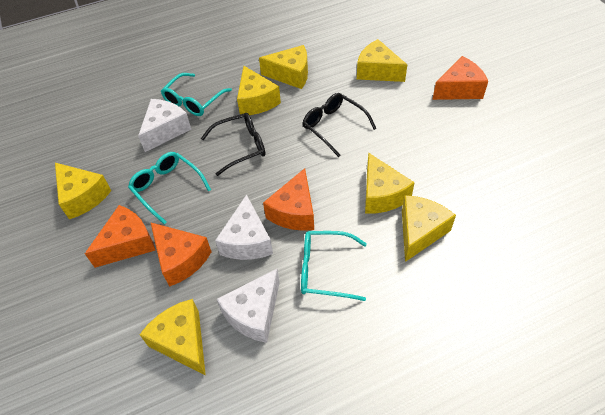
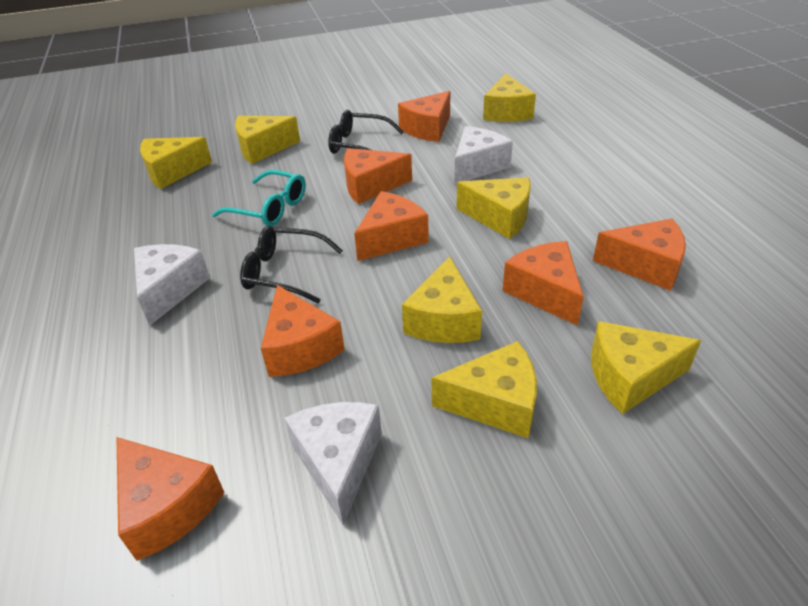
orange cheese: 4 -> 7
turquoise glasses: 3 -> 1

